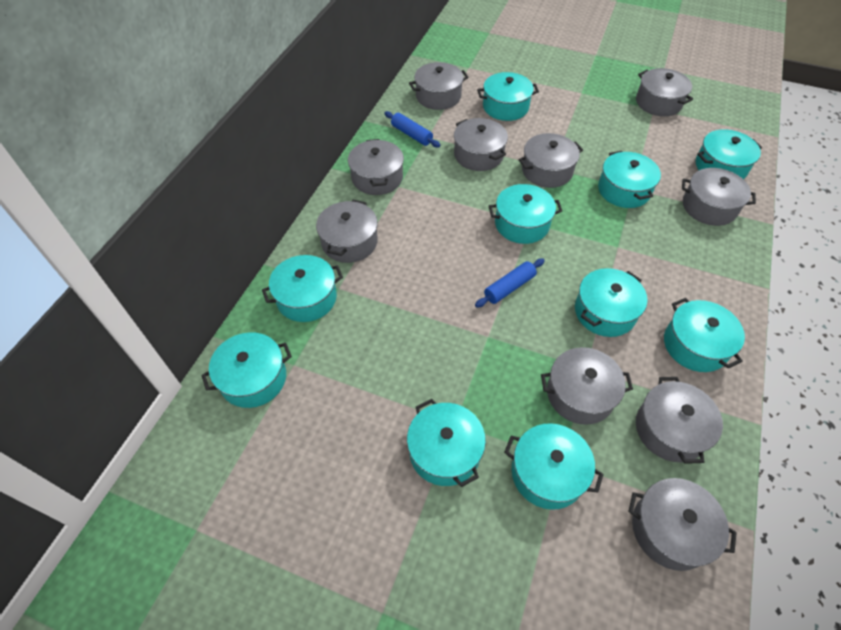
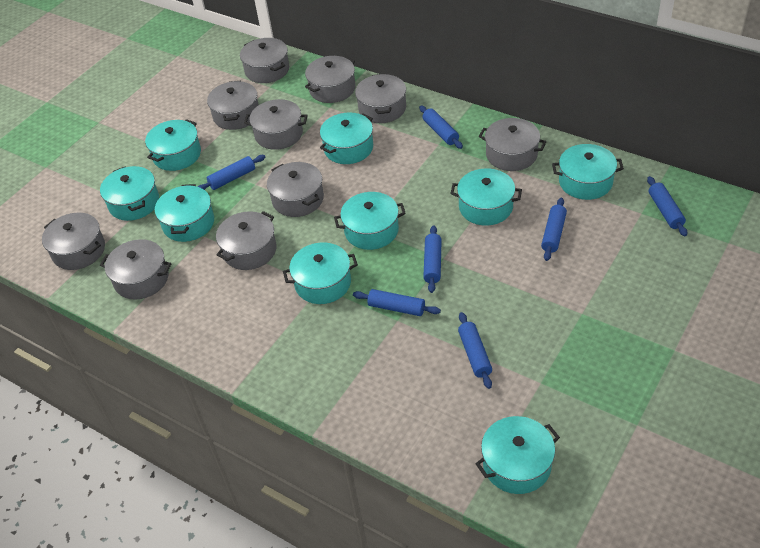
blue rolling pin: 2 -> 7
turquoise pot: 10 -> 9

